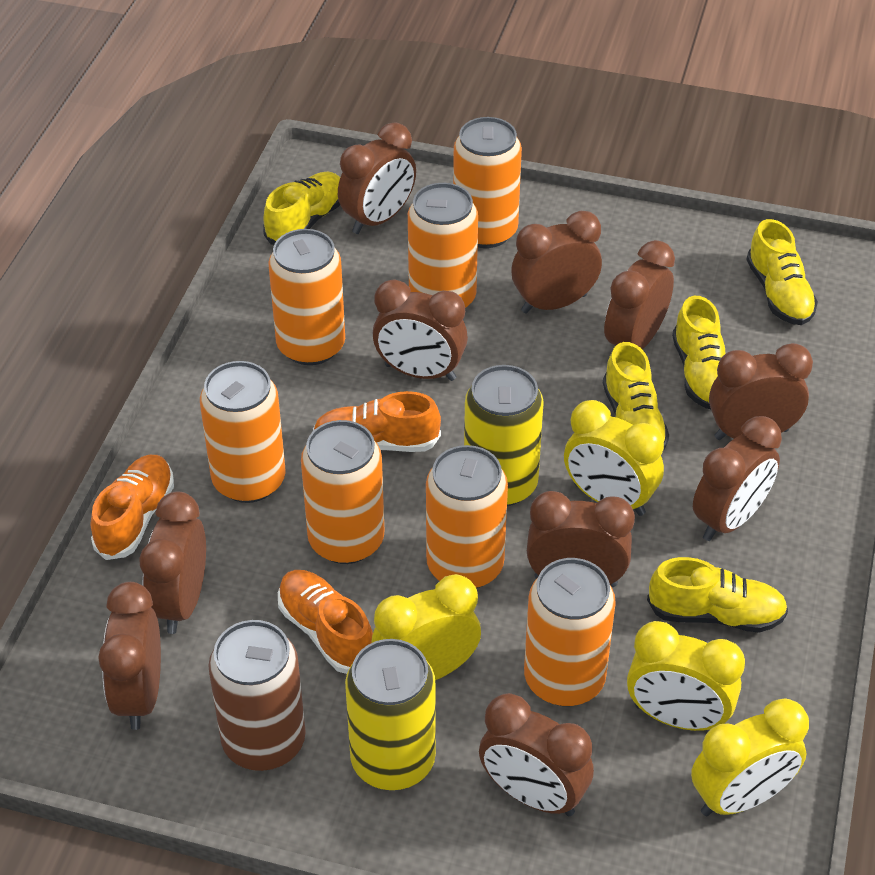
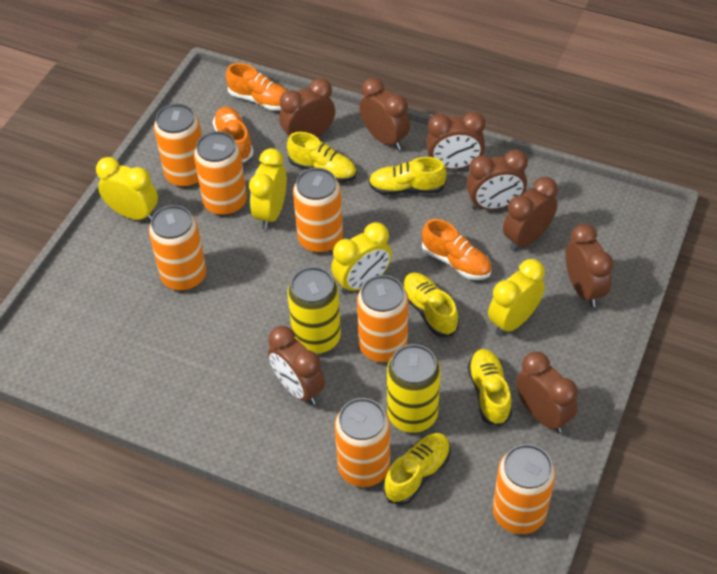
brown can: 1 -> 0
brown clock: 10 -> 8

